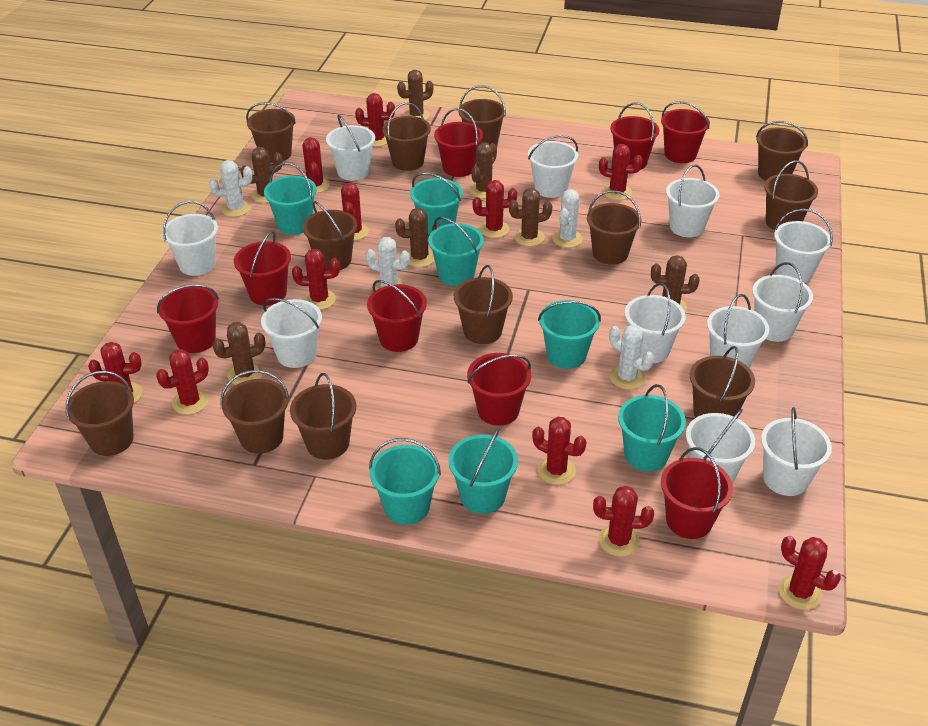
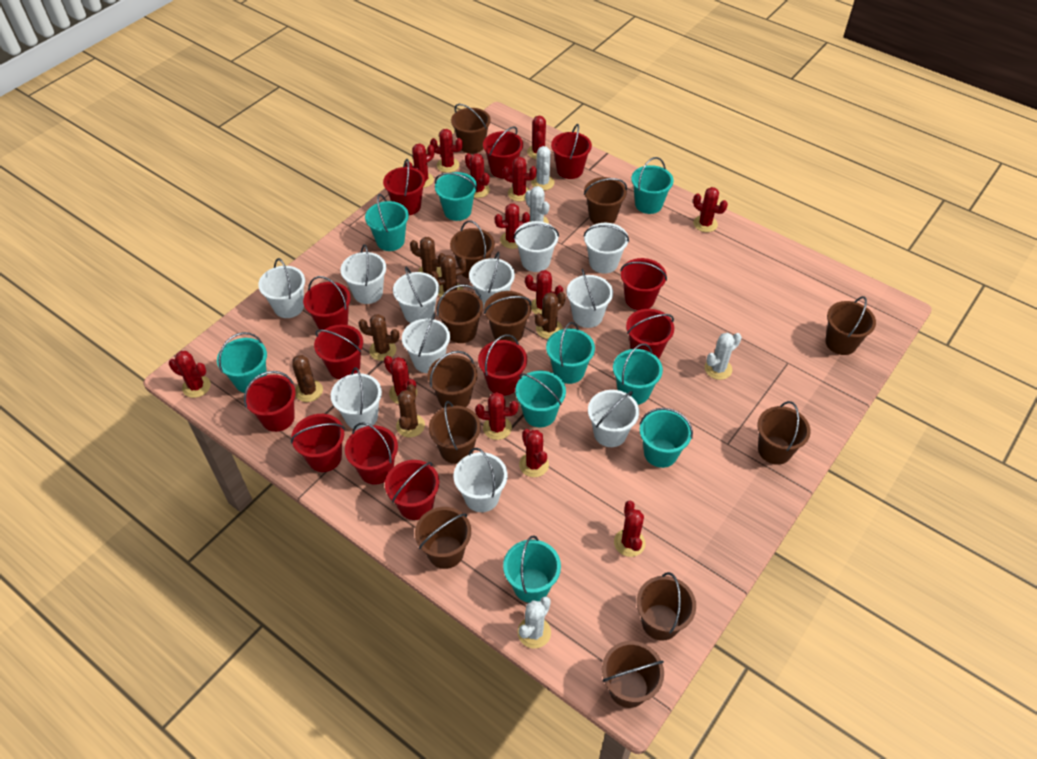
brown cactus: 7 -> 6
red bucket: 8 -> 12
red cactus: 11 -> 13
turquoise bucket: 7 -> 9

